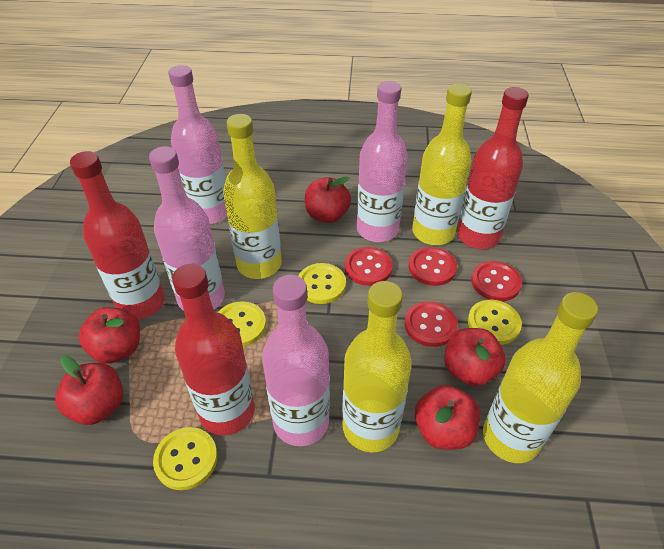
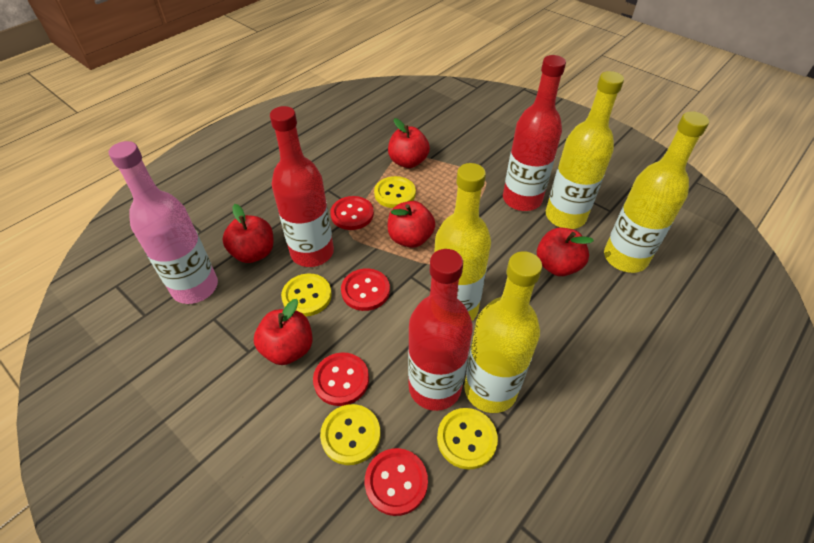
pink bottle: 4 -> 1

